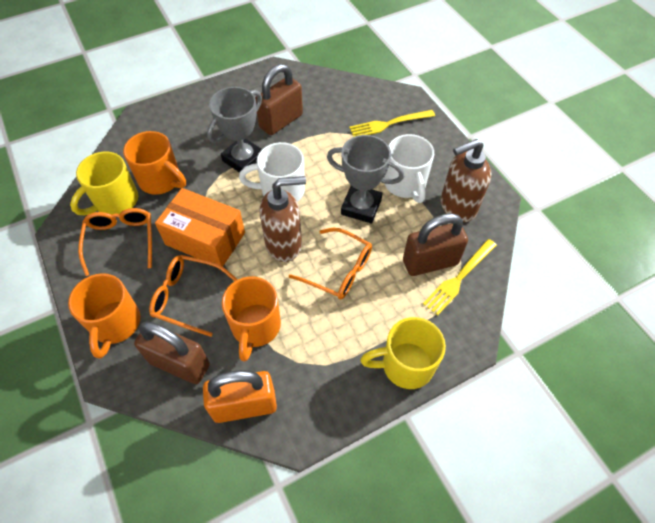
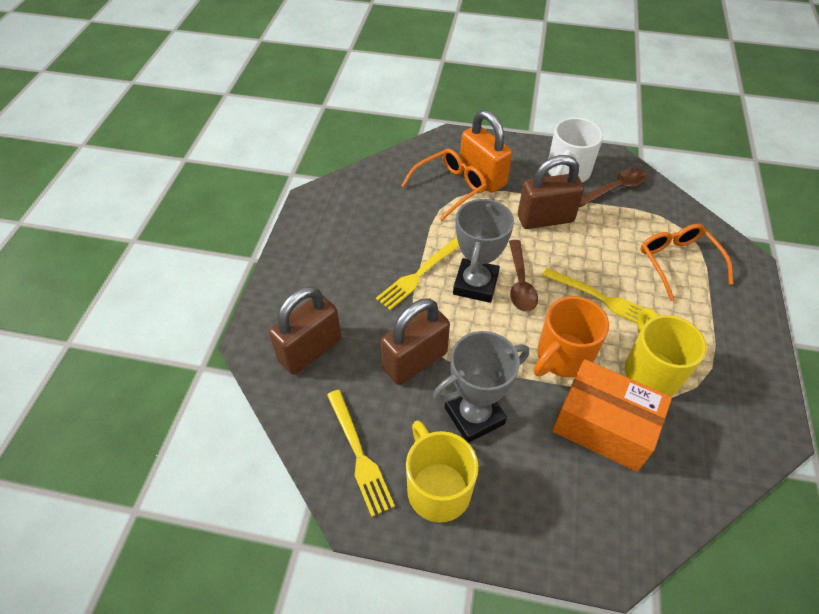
brown soap dispenser: 2 -> 0
brown spoon: 0 -> 2
orange glasses: 3 -> 2
orange mug: 3 -> 1
white mug: 2 -> 1
yellow fork: 2 -> 3

